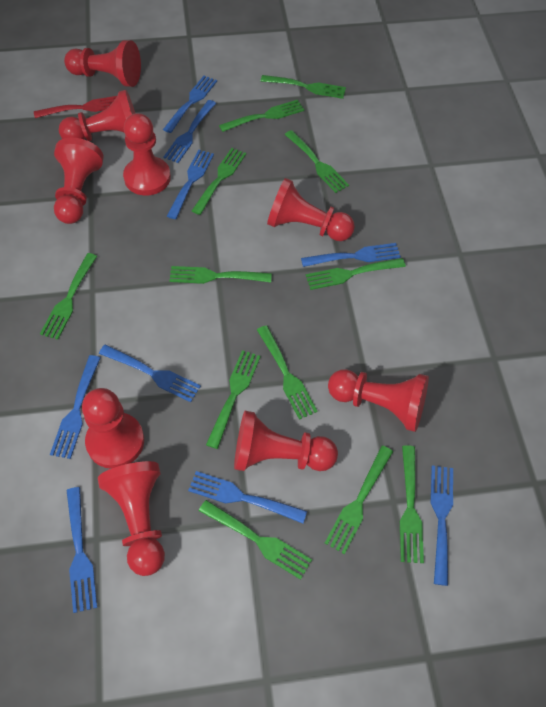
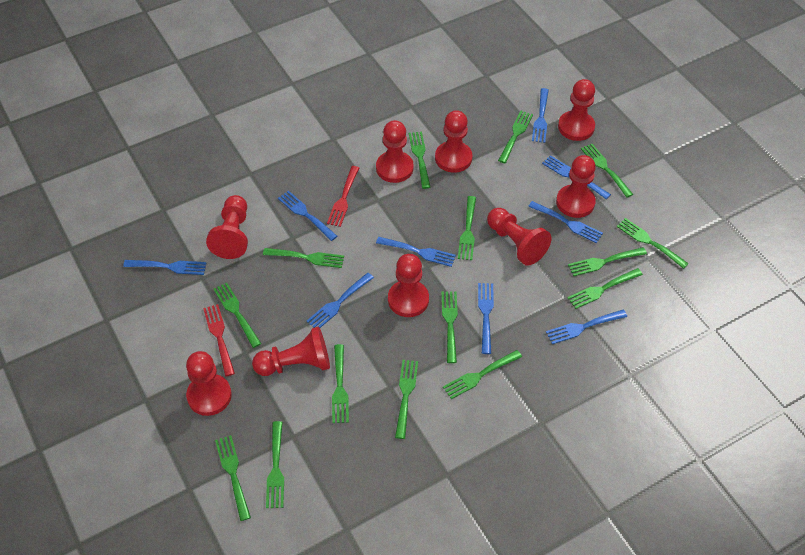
green fork: 12 -> 15
red fork: 1 -> 2

